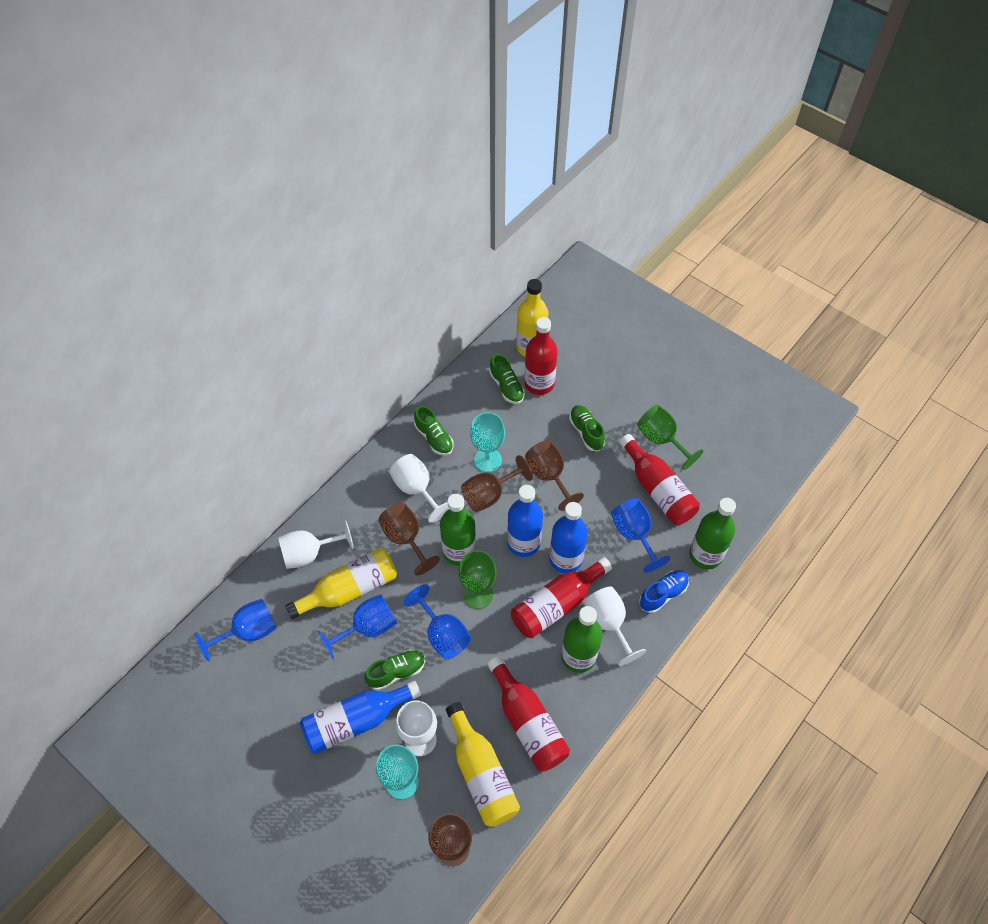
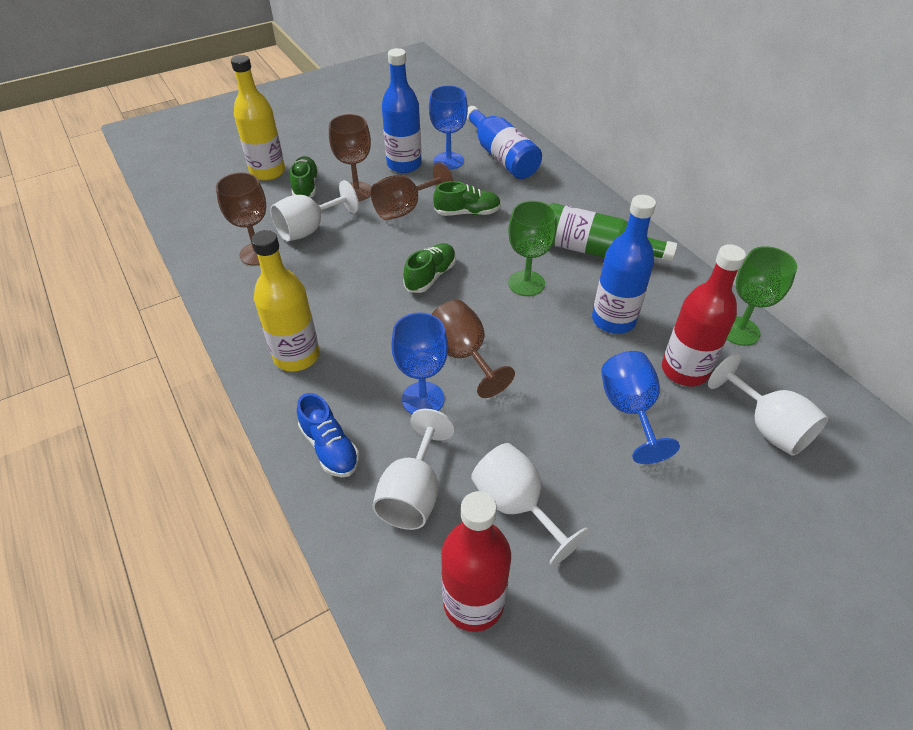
blue goblet: 4 -> 3
green bottle: 3 -> 1
green shoe: 4 -> 3
red bottle: 4 -> 2
turquoise goblet: 2 -> 0
yellow bottle: 3 -> 2

